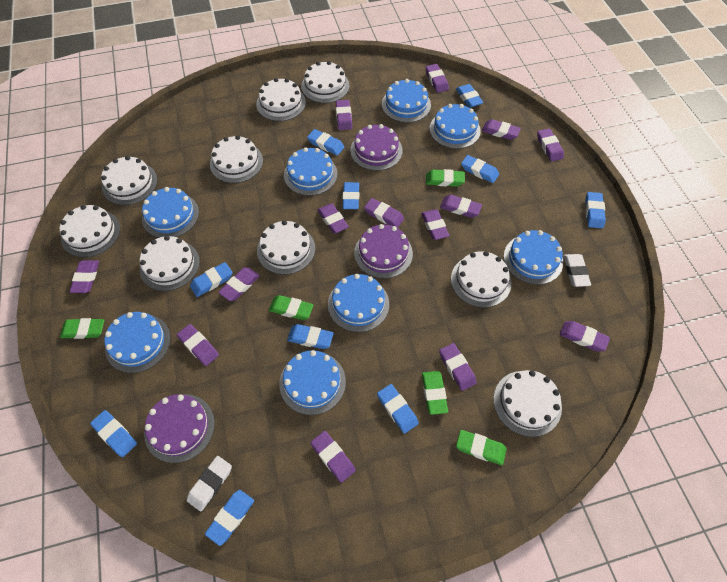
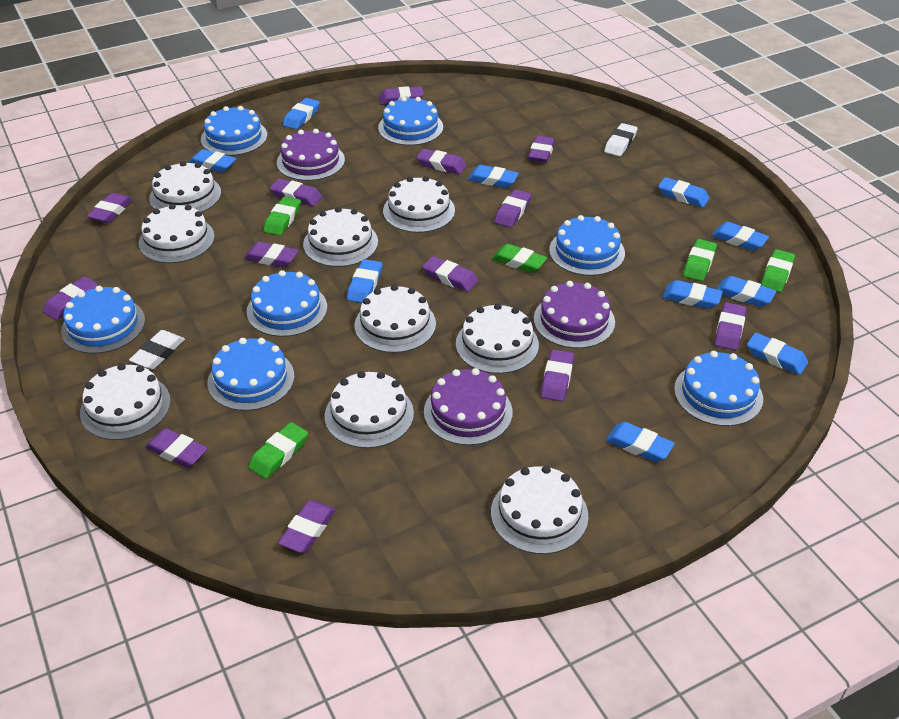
blue cake: 8 -> 7
purple eraser: 14 -> 13

